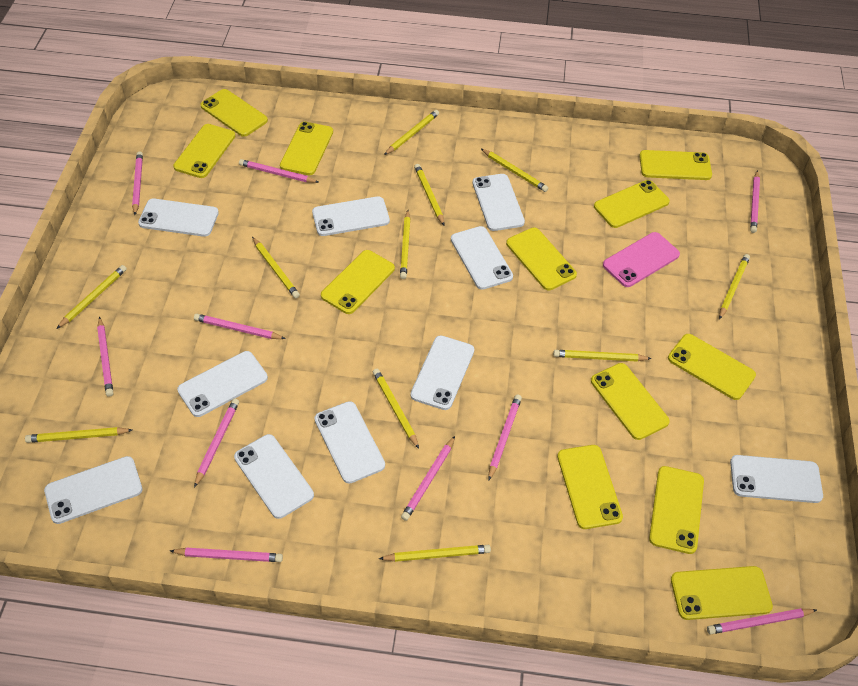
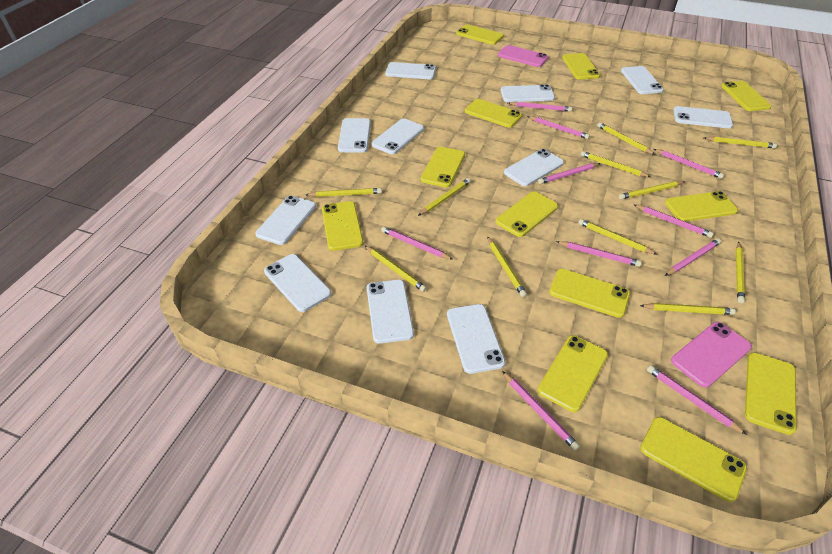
pink phone: 1 -> 2
white phone: 10 -> 11

